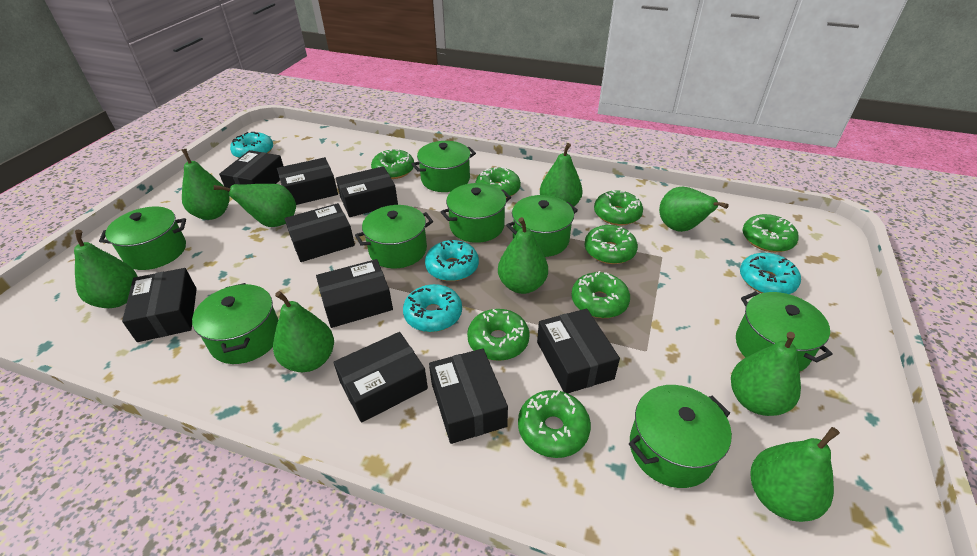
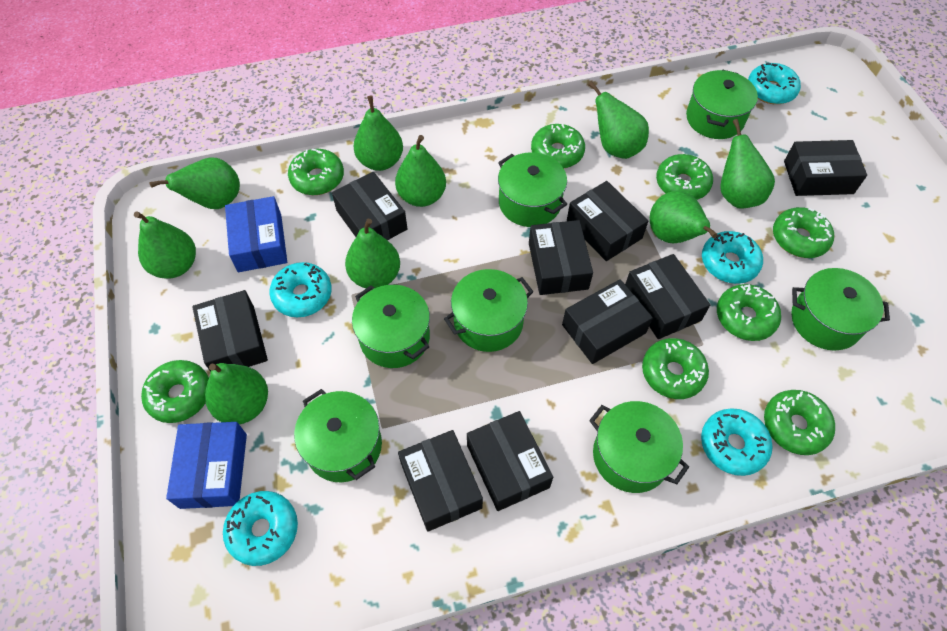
blue box: 0 -> 2
green pot: 8 -> 7
turquoise donut: 4 -> 5

